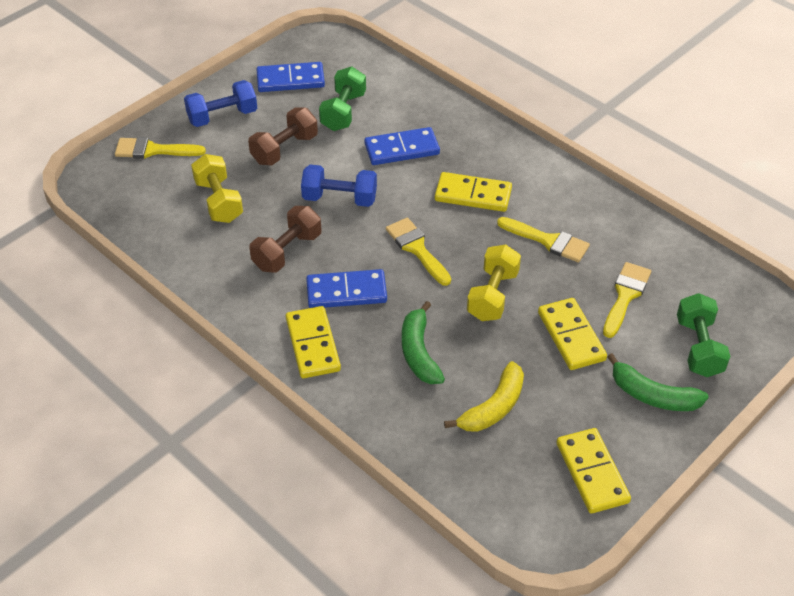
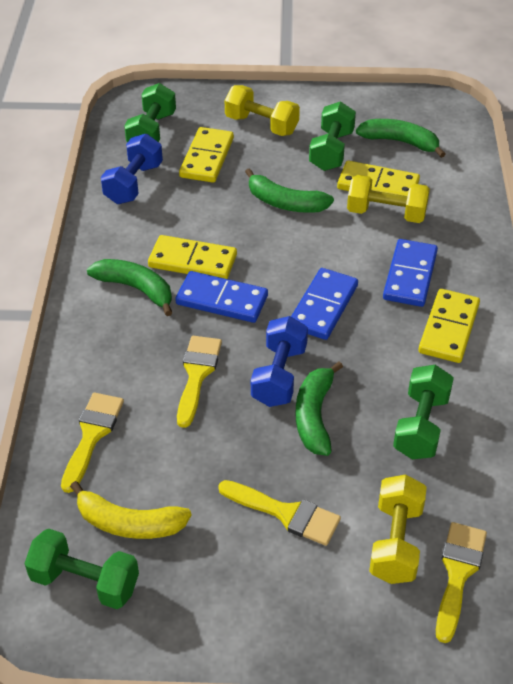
brown dumbbell: 2 -> 0
green banana: 2 -> 4
green dumbbell: 2 -> 4
yellow dumbbell: 2 -> 3

